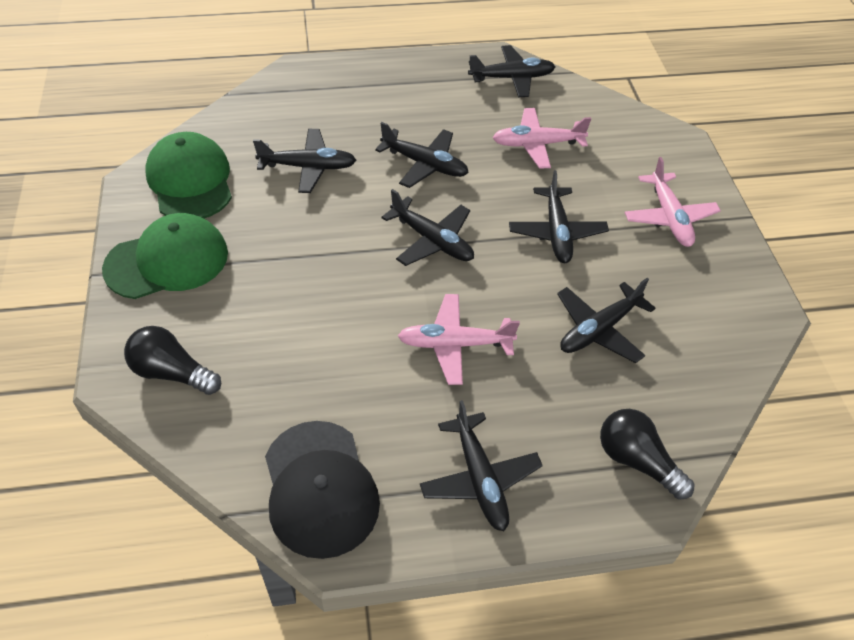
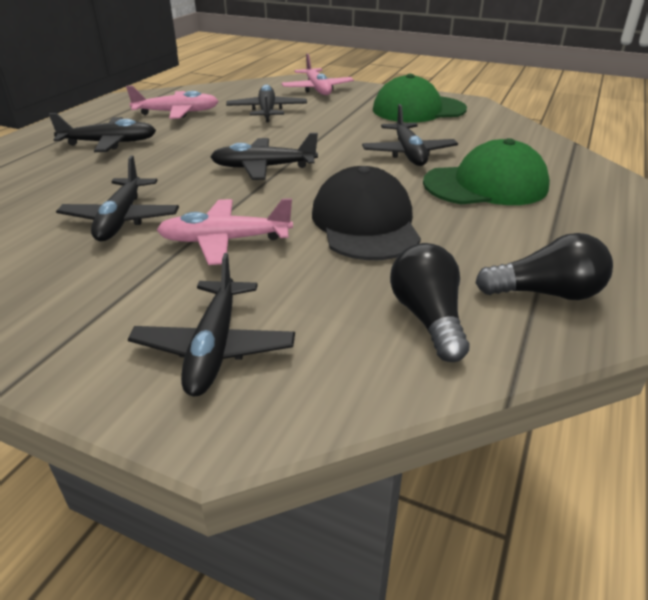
black plane: 7 -> 6

